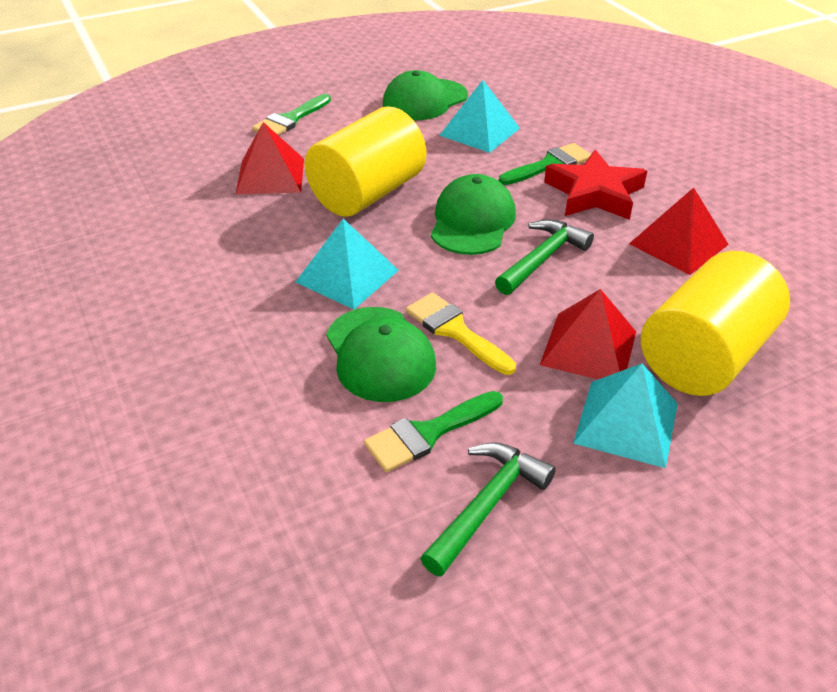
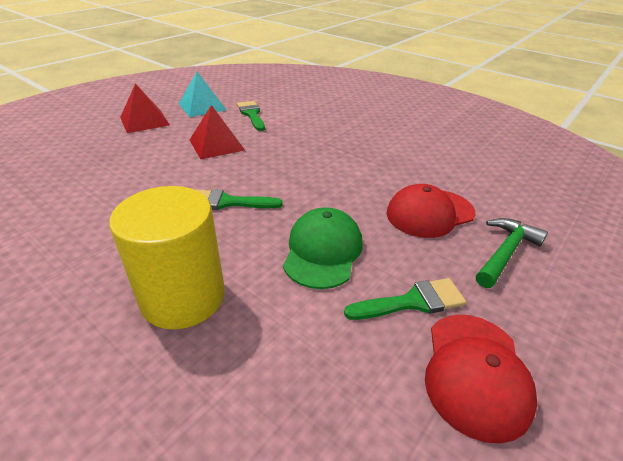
green cap: 3 -> 1
green hammer: 2 -> 1
red cap: 0 -> 2
red pyramid: 3 -> 2
red star: 1 -> 0
turquoise pyramid: 3 -> 1
yellow brush: 1 -> 0
yellow cylinder: 2 -> 1

